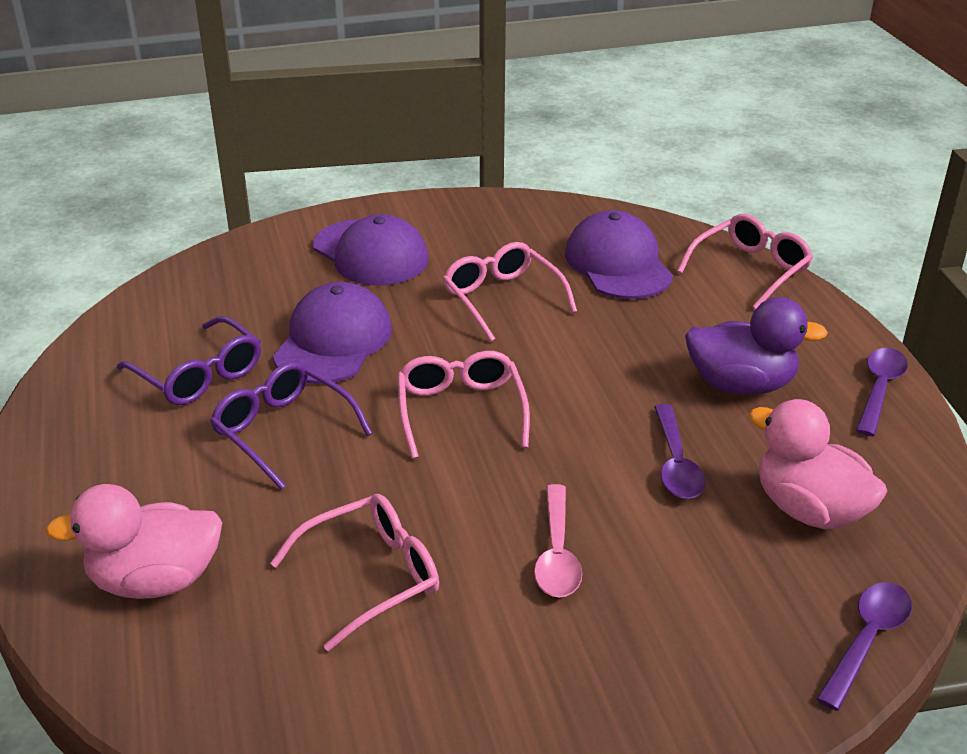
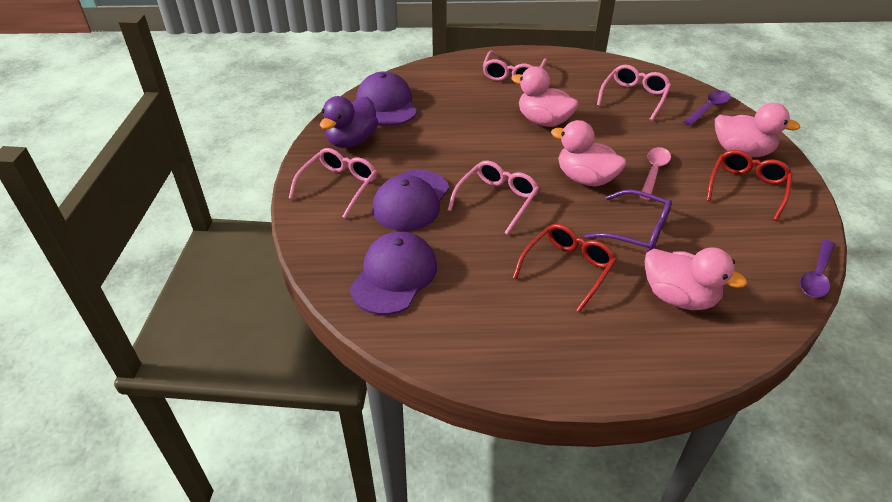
pink duck: 2 -> 4
purple glasses: 2 -> 1
purple spoon: 3 -> 2
red glasses: 0 -> 2

